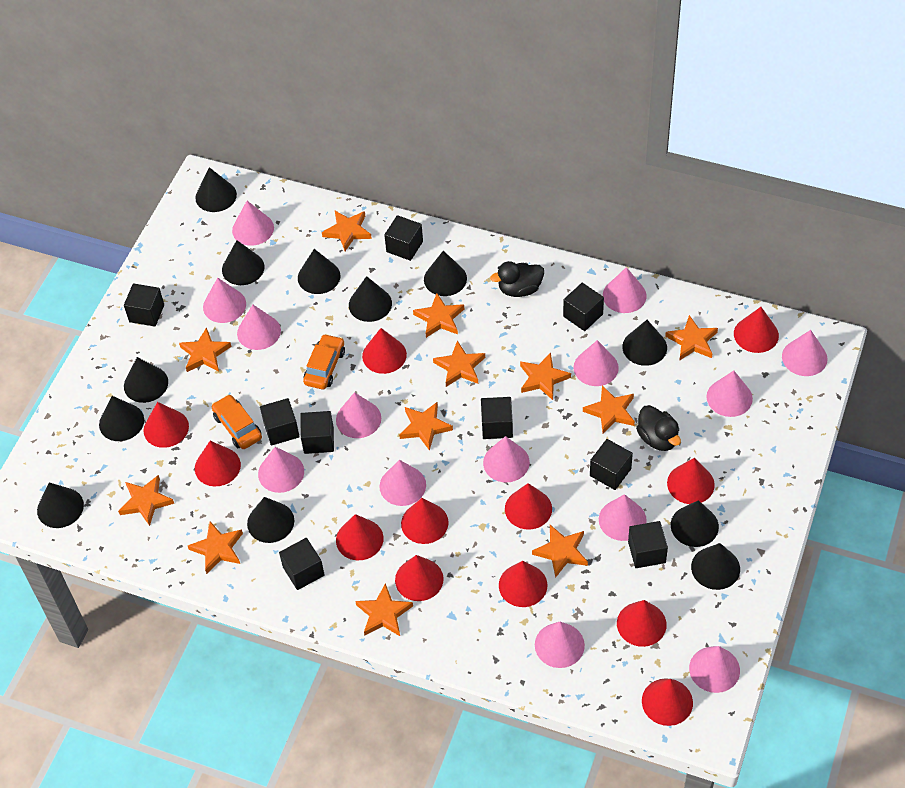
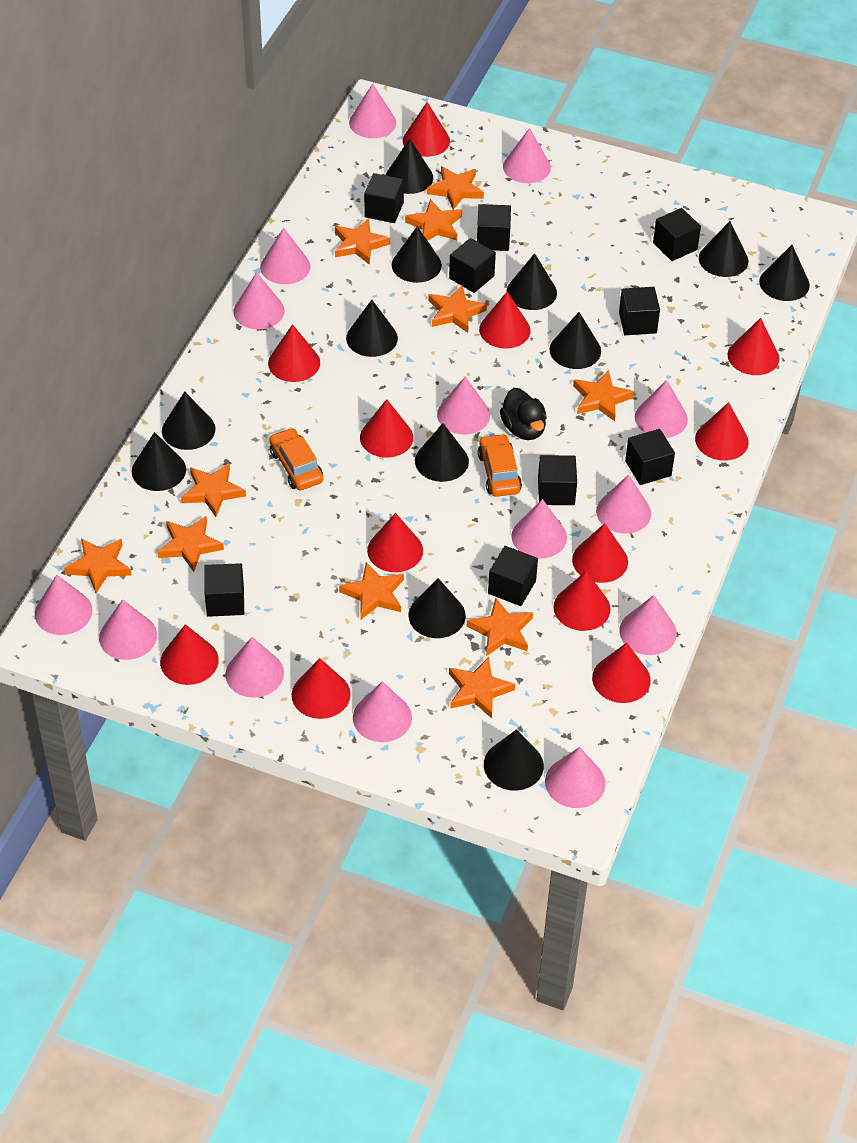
black duck: 2 -> 1
orange star: 12 -> 11

